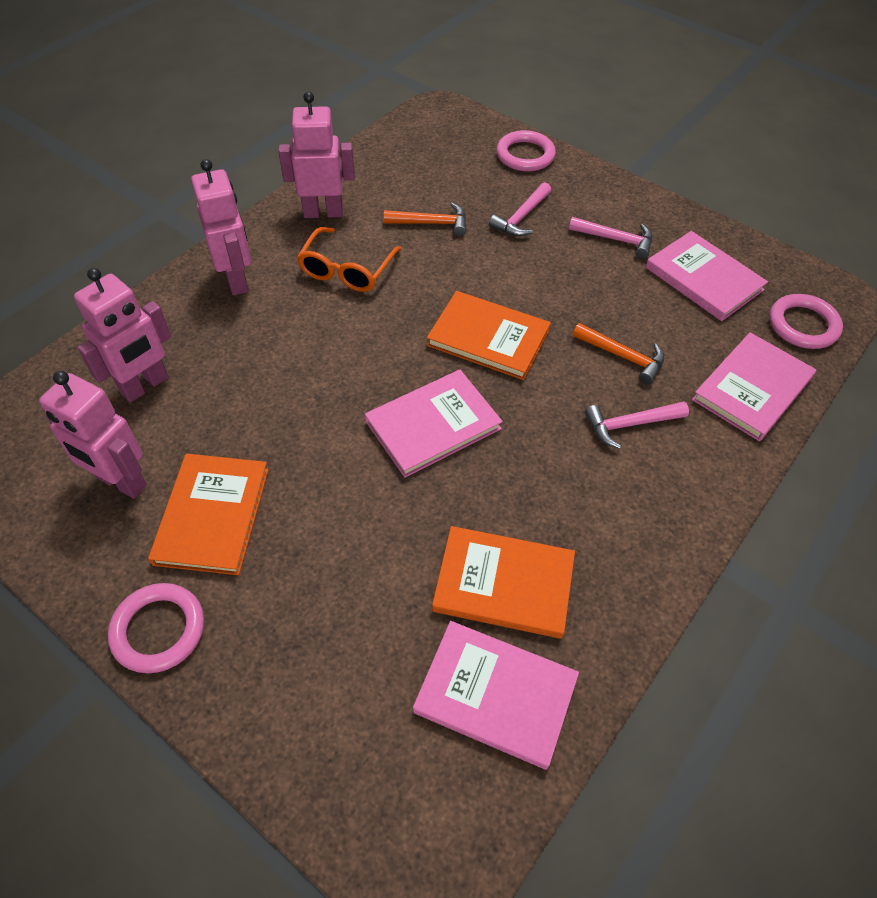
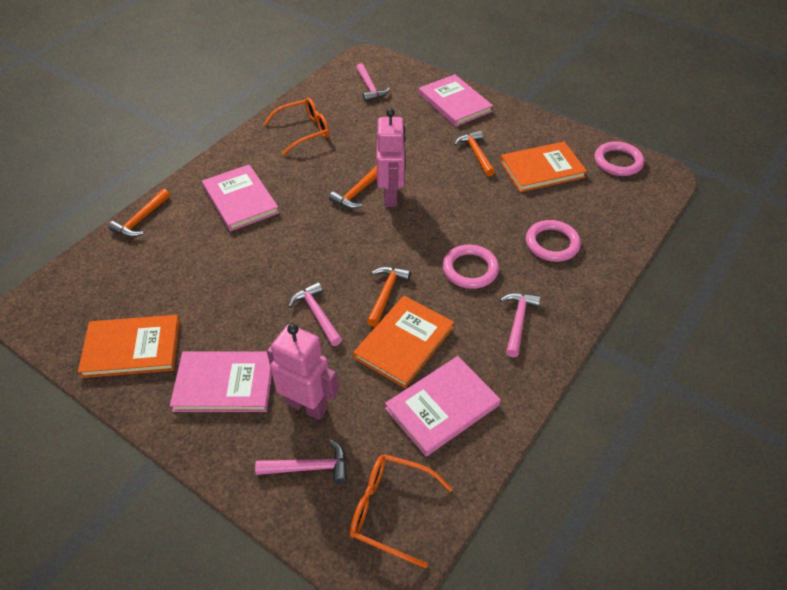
orange glasses: 1 -> 2
orange hammer: 2 -> 4
pink hammer: 3 -> 4
pink robot: 4 -> 2

